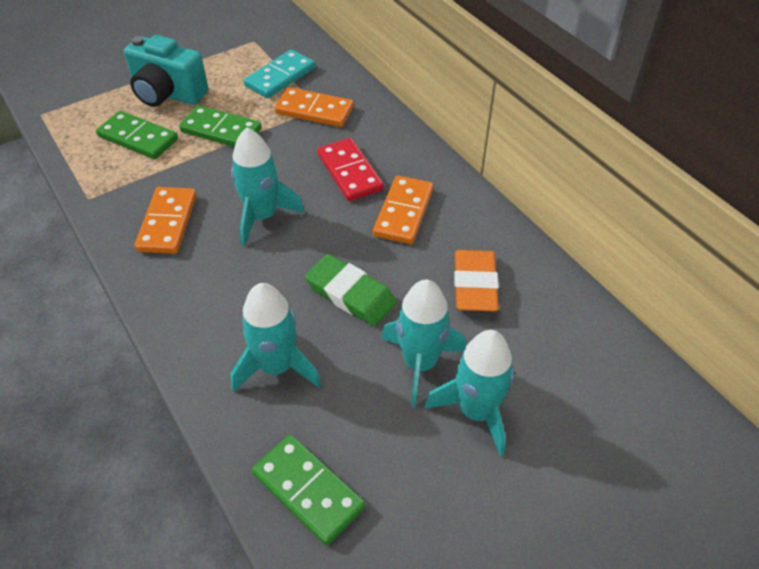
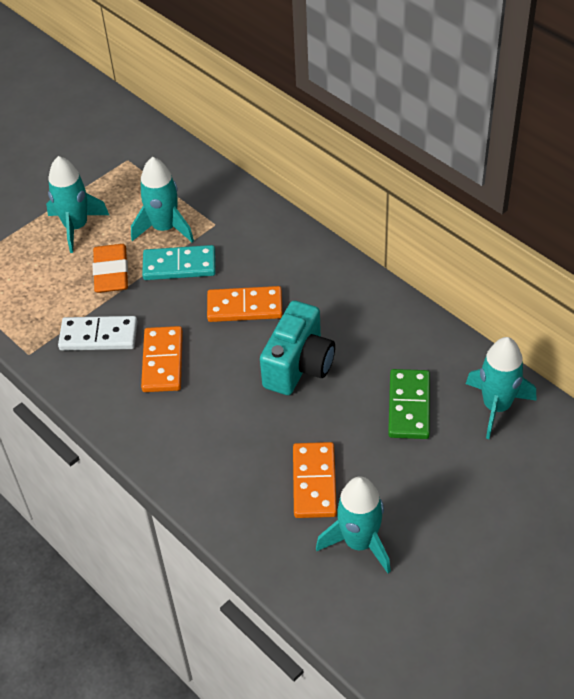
green domino: 3 -> 1
green eraser: 1 -> 0
red domino: 1 -> 0
white domino: 0 -> 1

